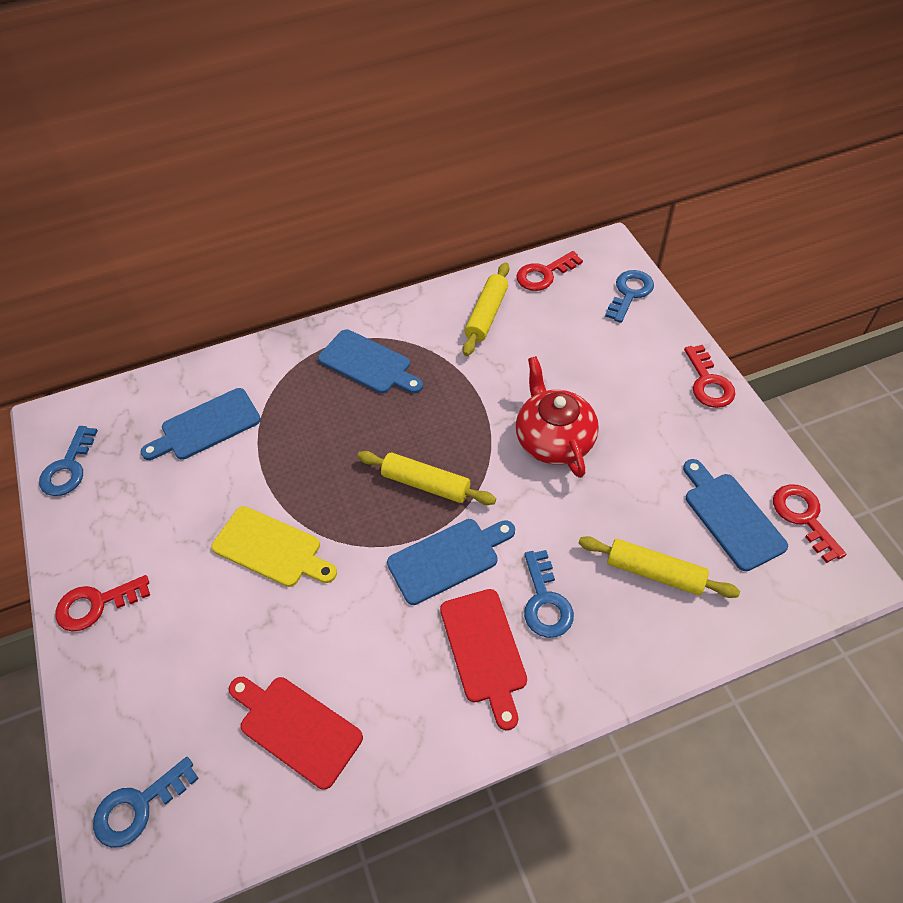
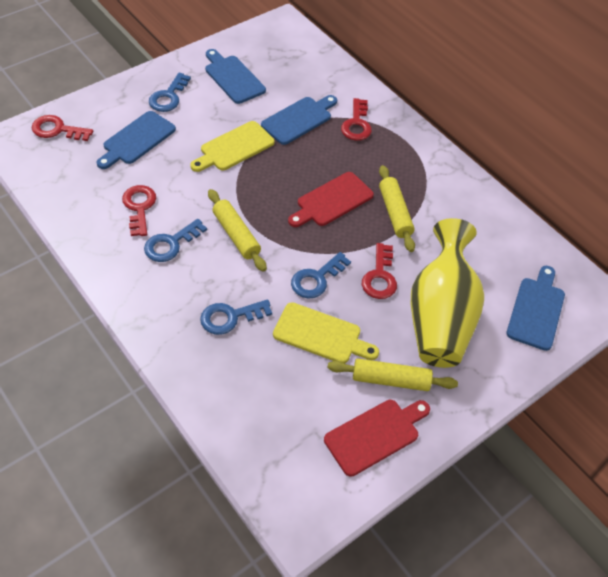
red teapot: 1 -> 0
yellow cutting board: 1 -> 2
yellow vase: 0 -> 1

